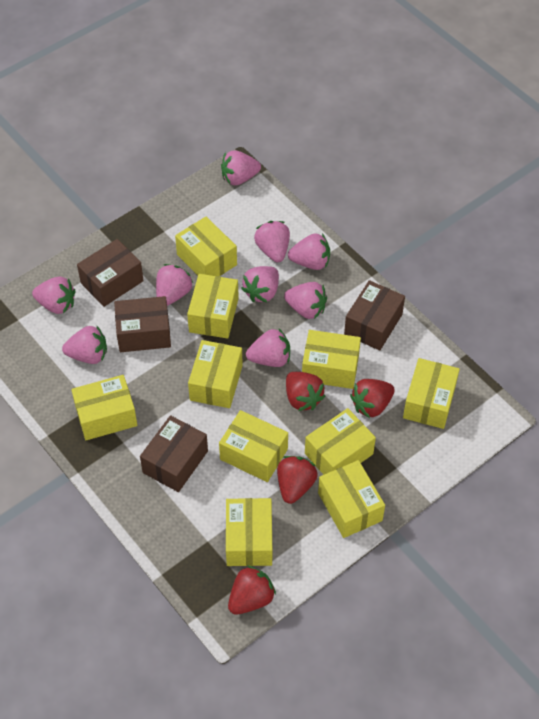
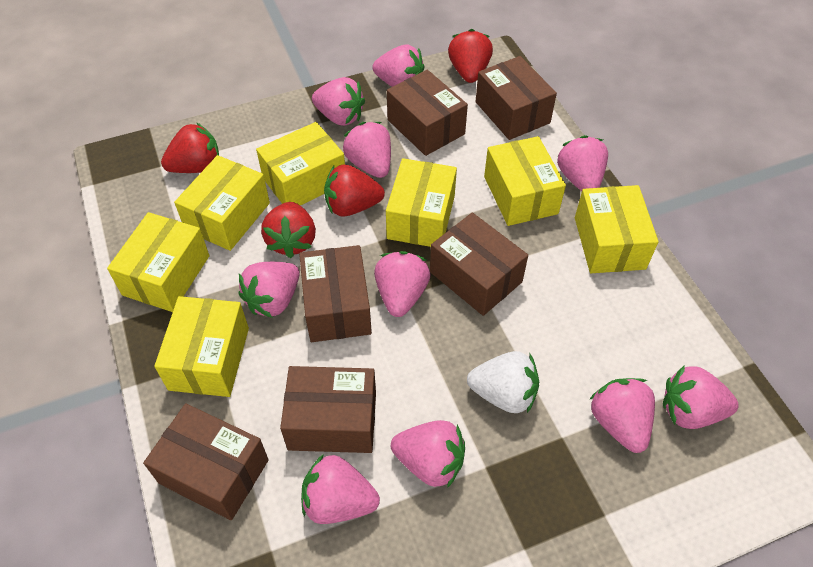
brown box: 4 -> 6
pink strawberry: 9 -> 10
white strawberry: 0 -> 1
yellow box: 10 -> 7

